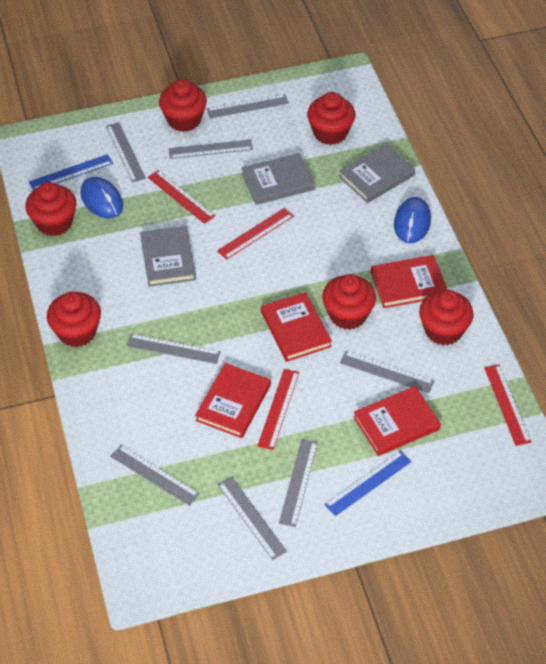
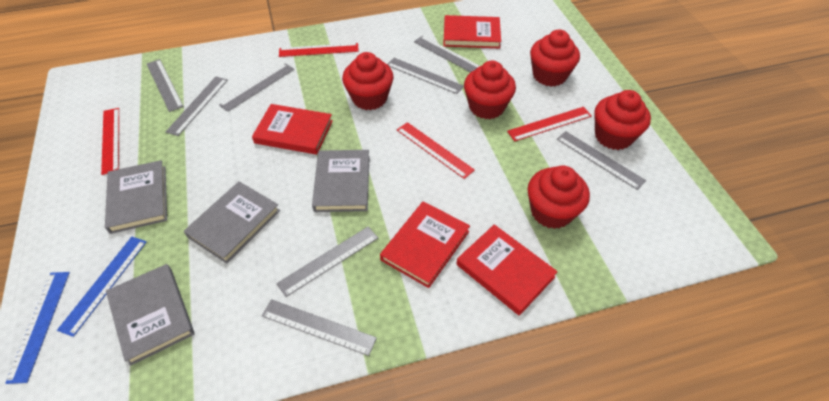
blue mouse: 2 -> 0
grey book: 3 -> 4
red cupcake: 6 -> 5

